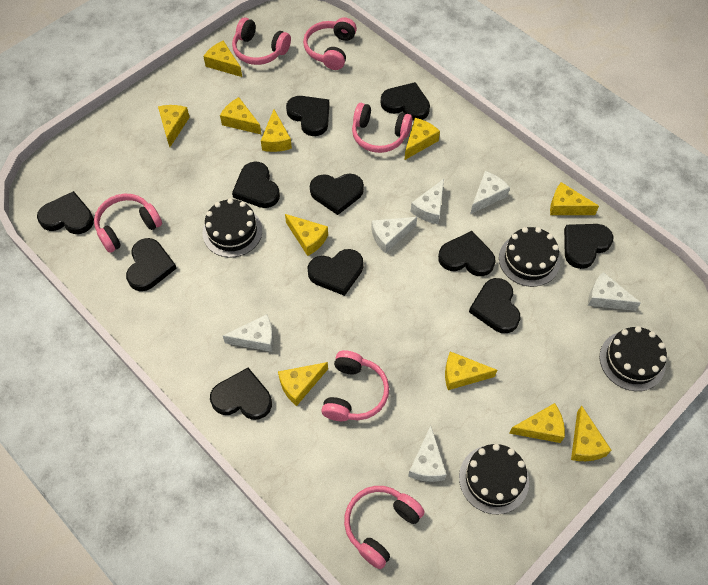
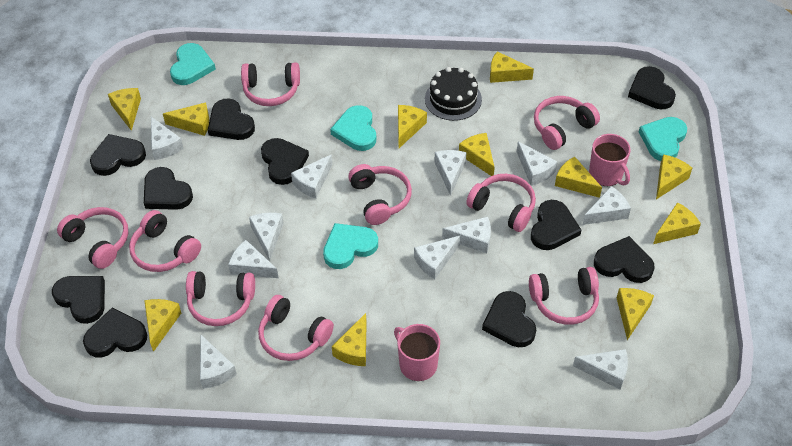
black cake: 4 -> 1
black heart: 11 -> 10
pink headphones: 6 -> 9
pink mug: 0 -> 2
turquoise heart: 0 -> 4
white cheese: 6 -> 11

